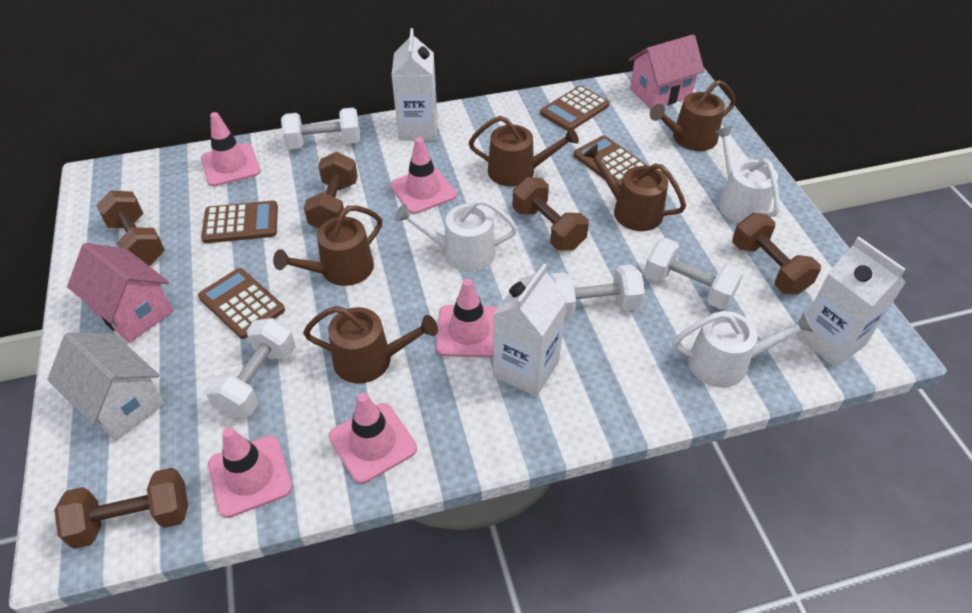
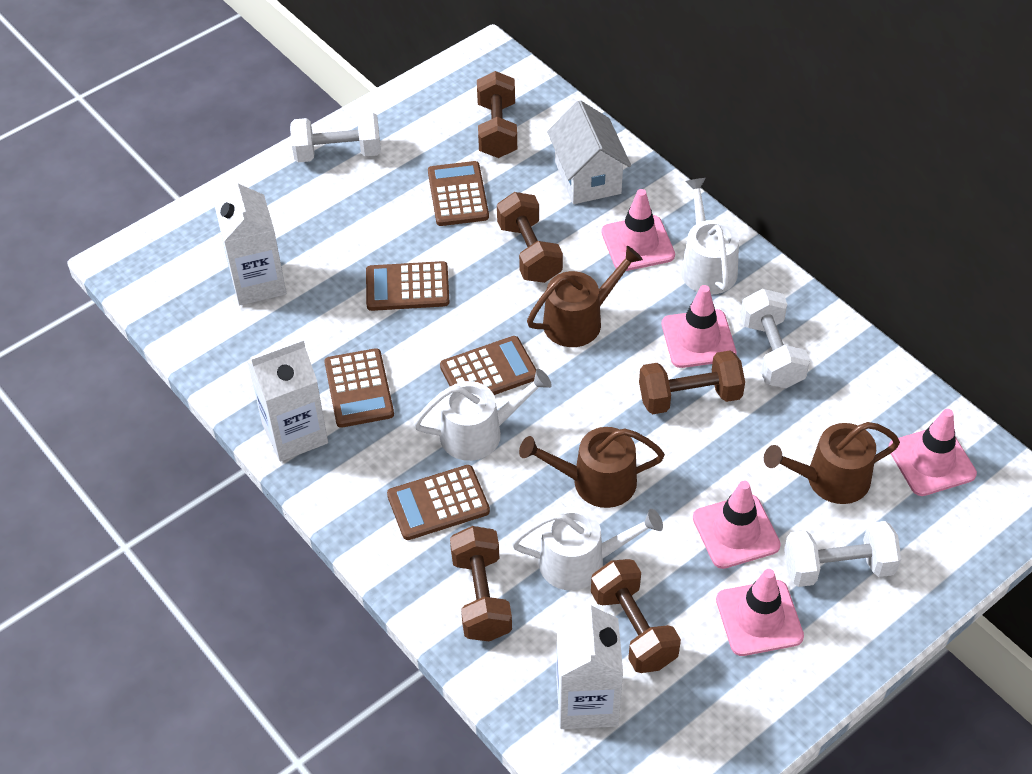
brown calculator: 4 -> 5
brown watering can: 5 -> 3
pink house: 2 -> 0
white dumbbell: 4 -> 3

